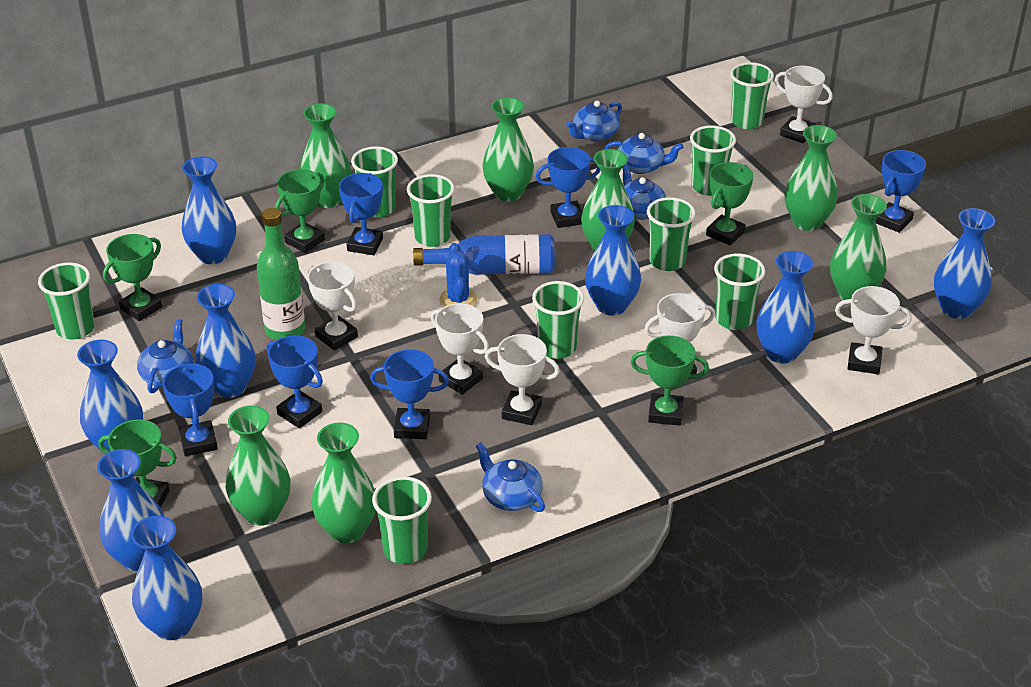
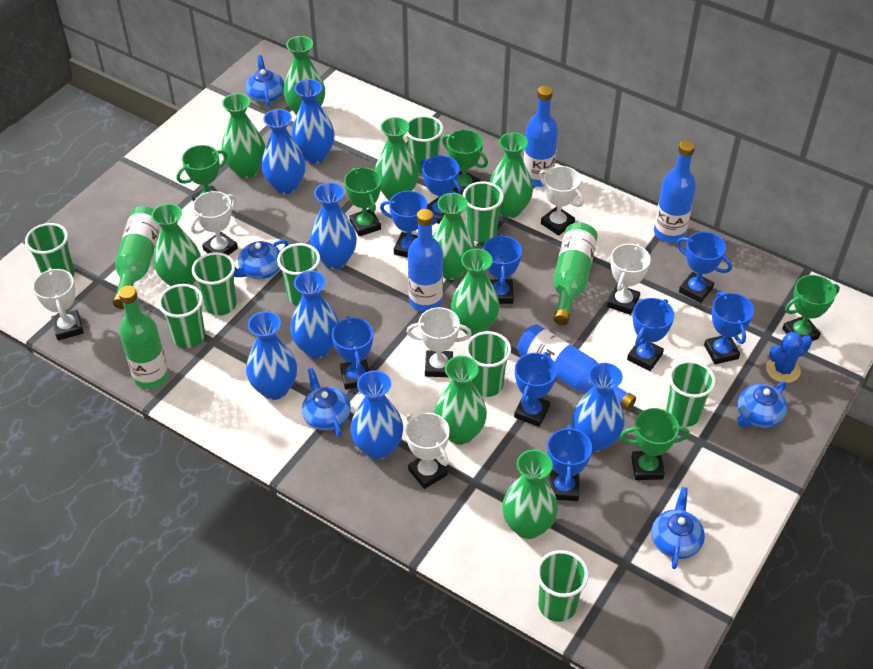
blue bottle: 1 -> 4
blue trophy: 6 -> 9
blue vase: 8 -> 7
green bottle: 1 -> 3
green vase: 7 -> 9

